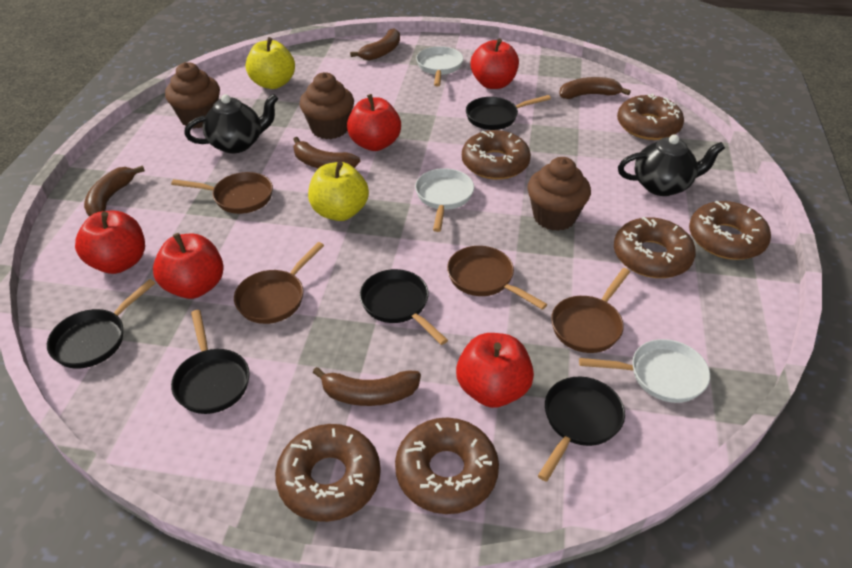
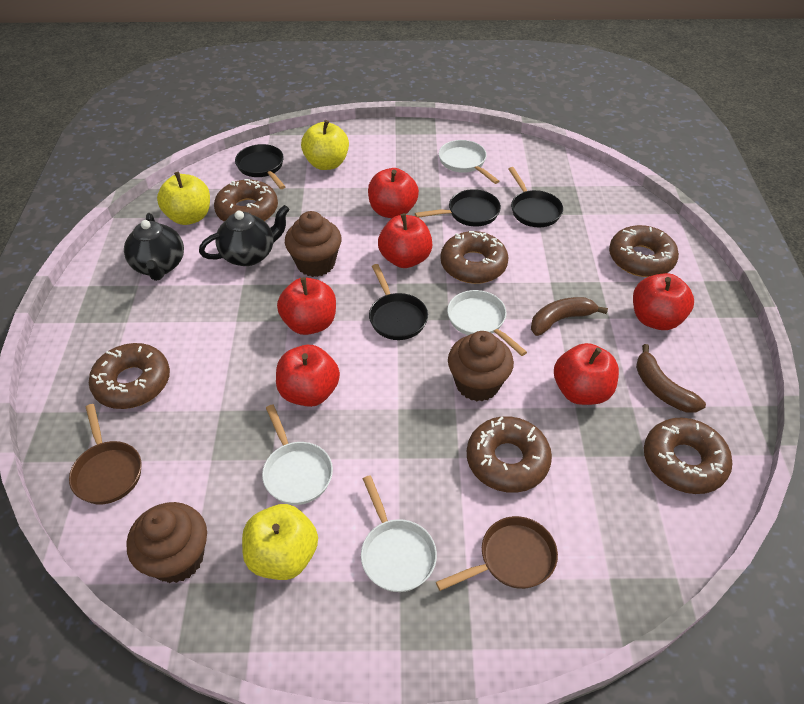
black pan: 5 -> 4
brown banana: 5 -> 2
brown pan: 4 -> 2
red apple: 5 -> 6
white pan: 3 -> 4
yellow apple: 2 -> 3

